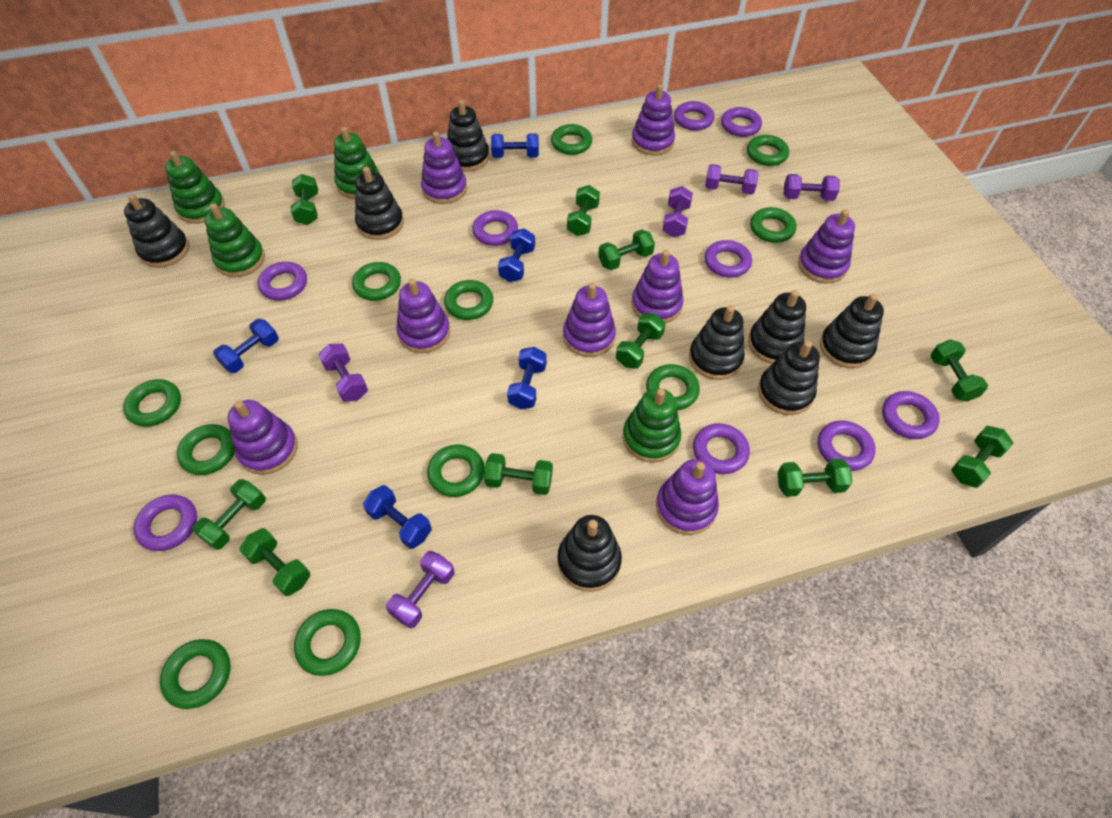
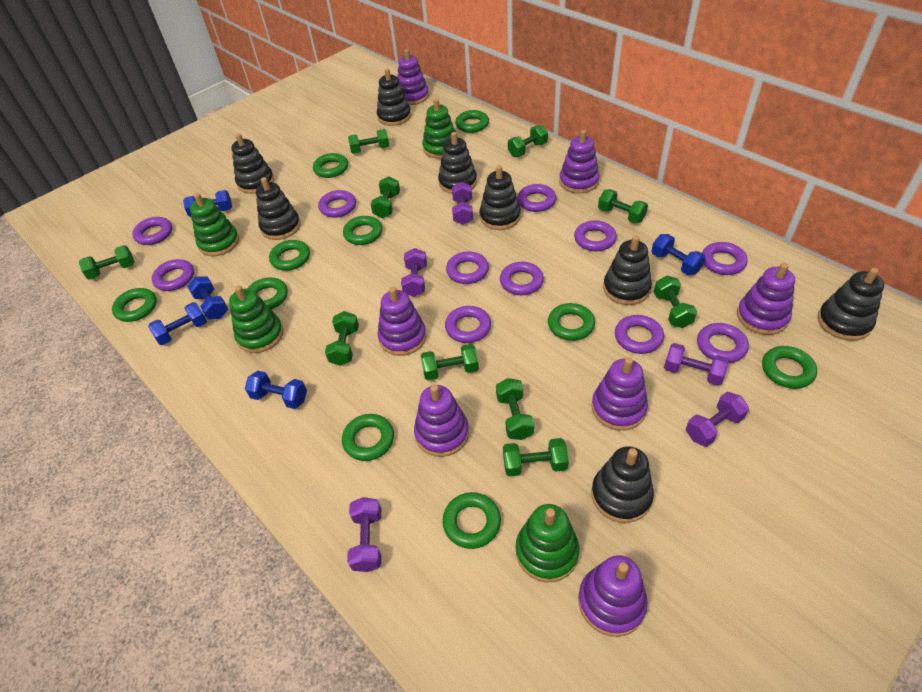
green ring: 11 -> 10
purple ring: 9 -> 11
purple stacking toy: 8 -> 7

